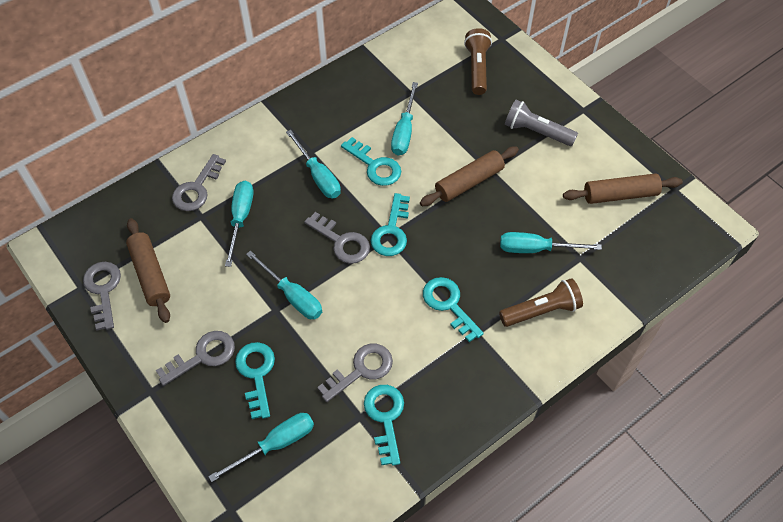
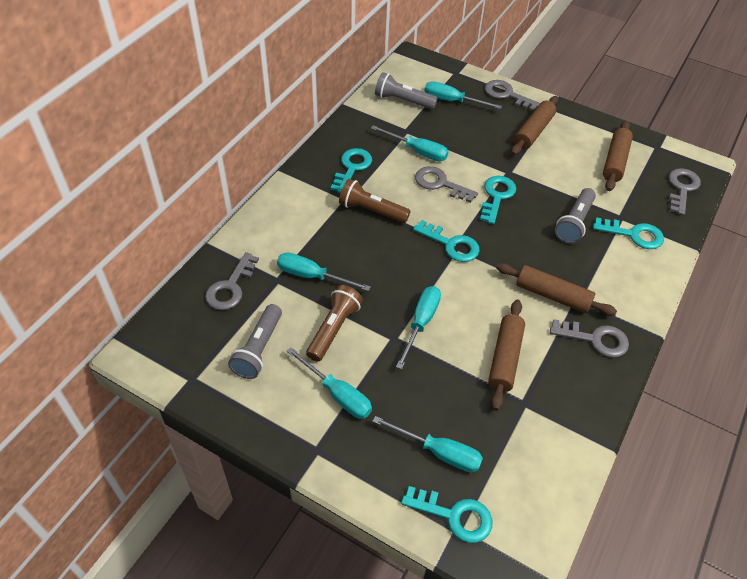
brown rolling pin: 3 -> 4
grey flashlight: 1 -> 3

